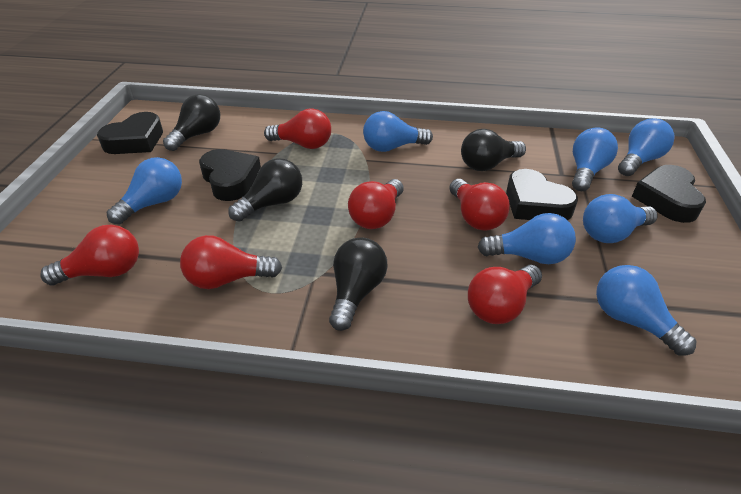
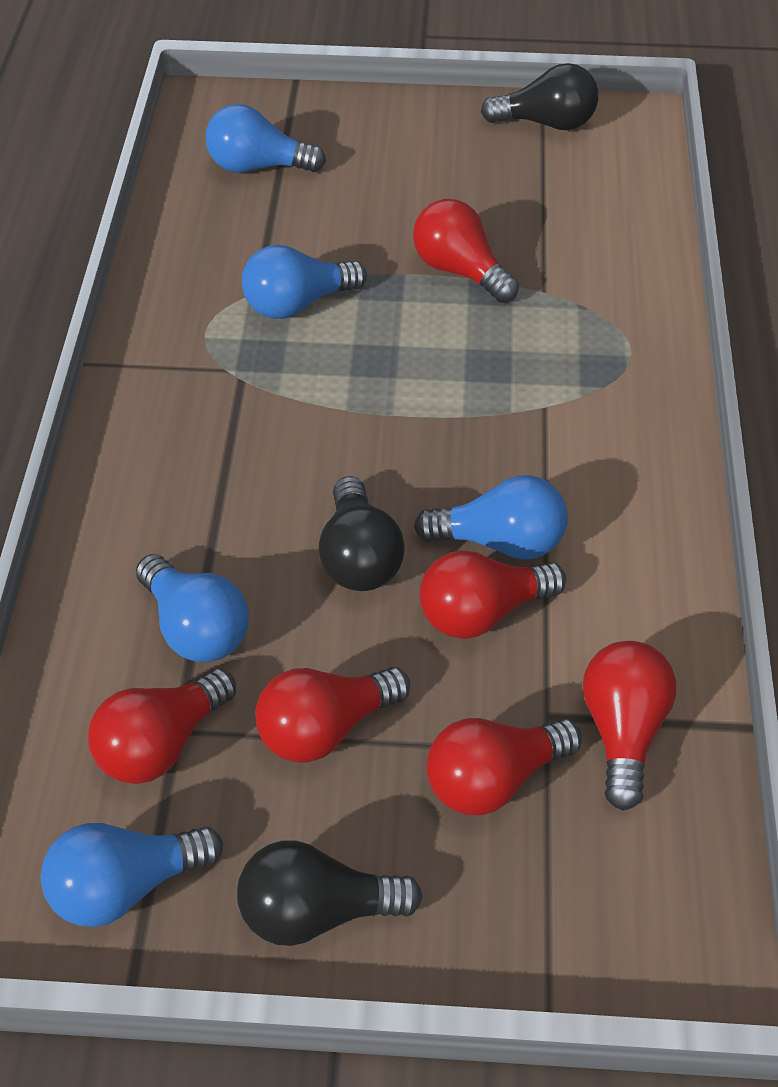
black heart: 4 -> 0
black light bulb: 4 -> 3
blue light bulb: 7 -> 5

